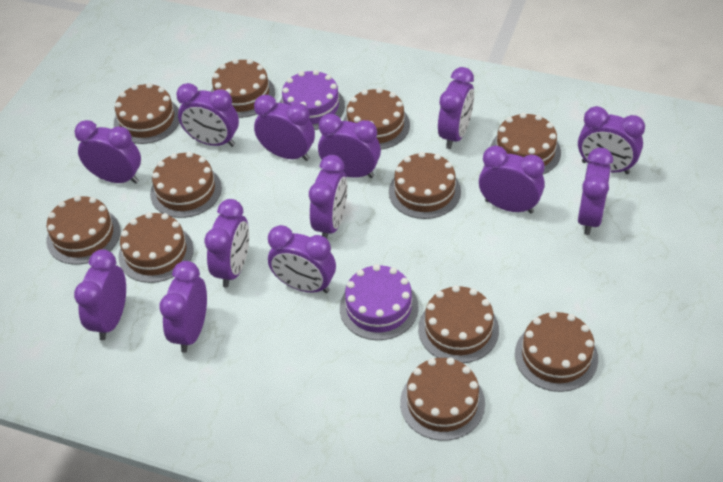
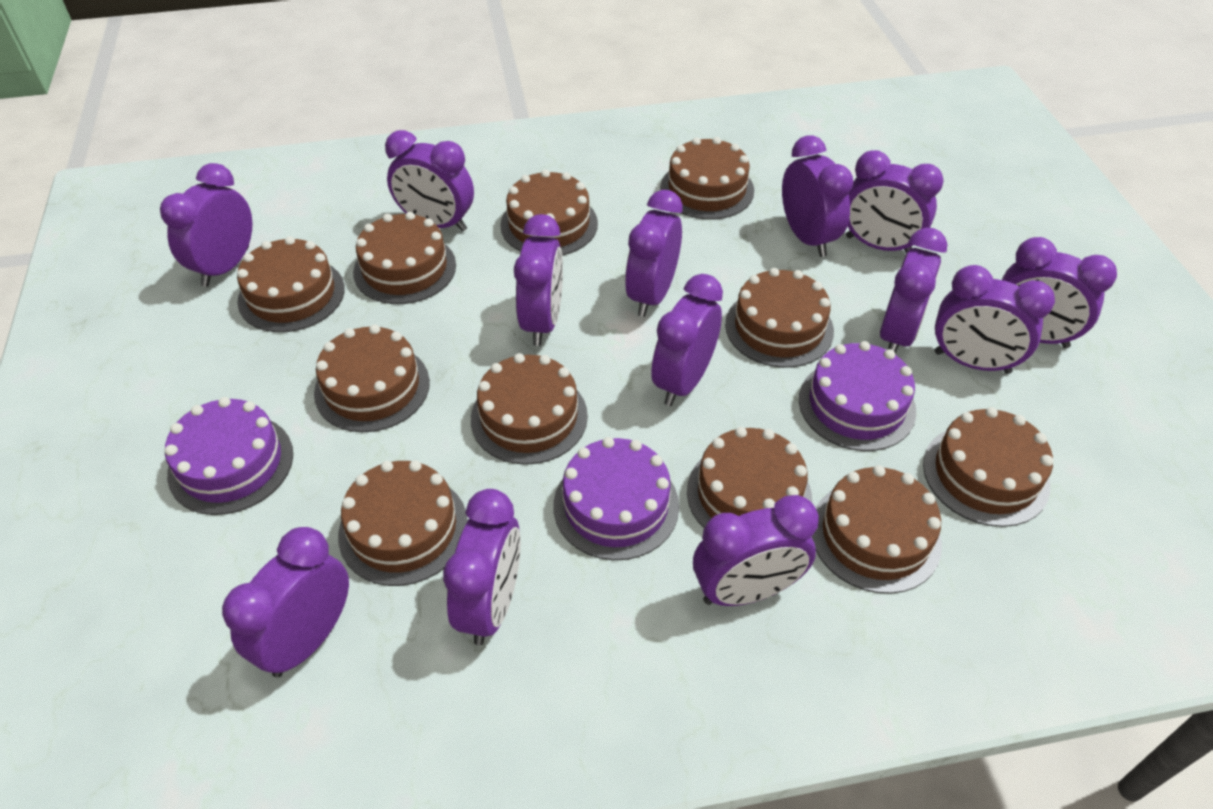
purple cake: 2 -> 3

